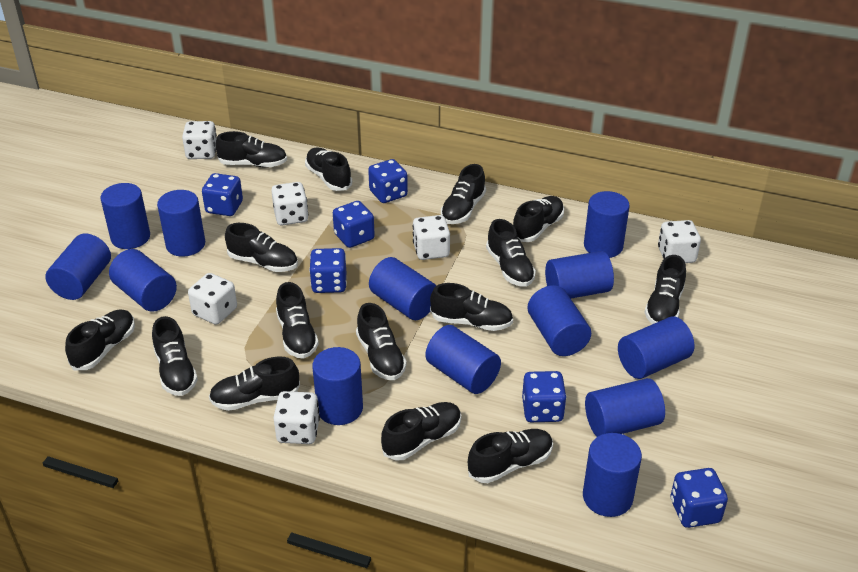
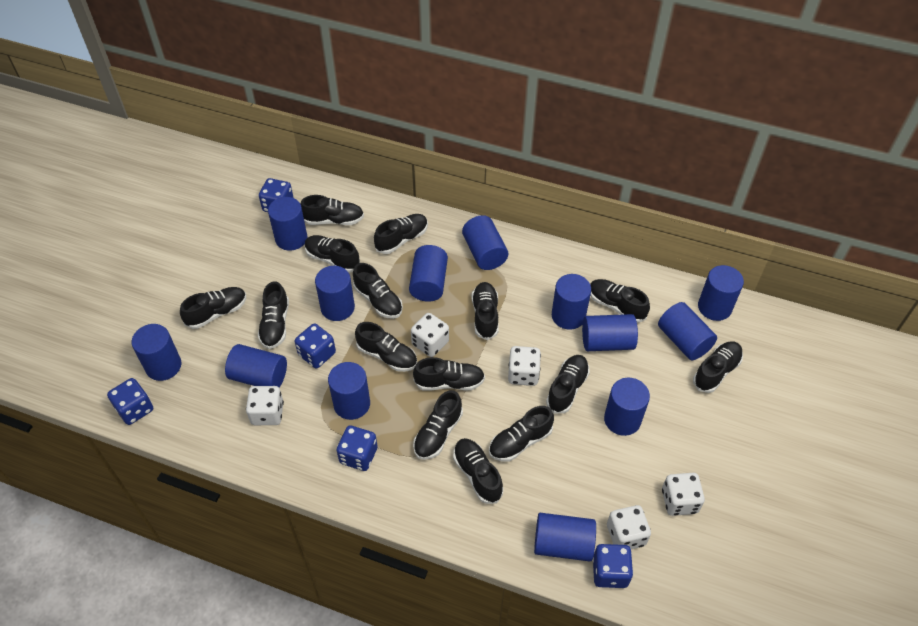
blue dice: 6 -> 5
white dice: 6 -> 5

